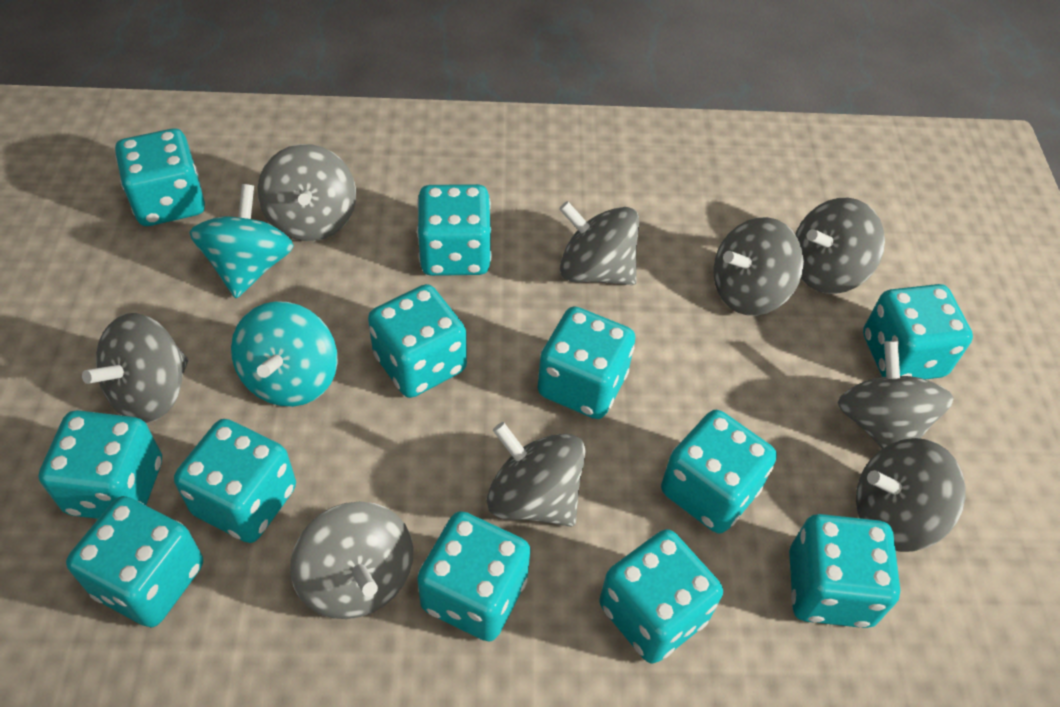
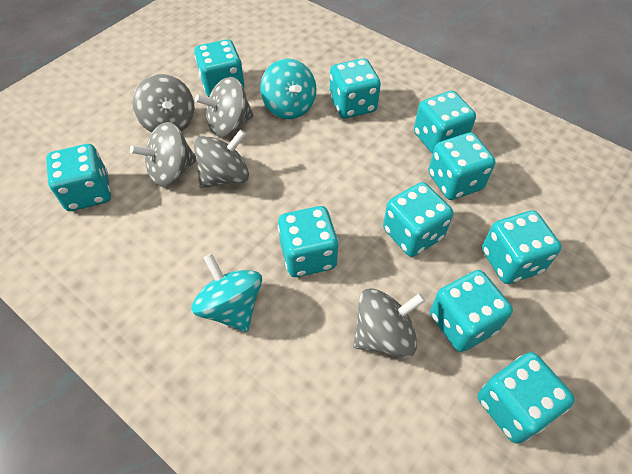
grey spinning top: 9 -> 5
turquoise dice: 12 -> 10

